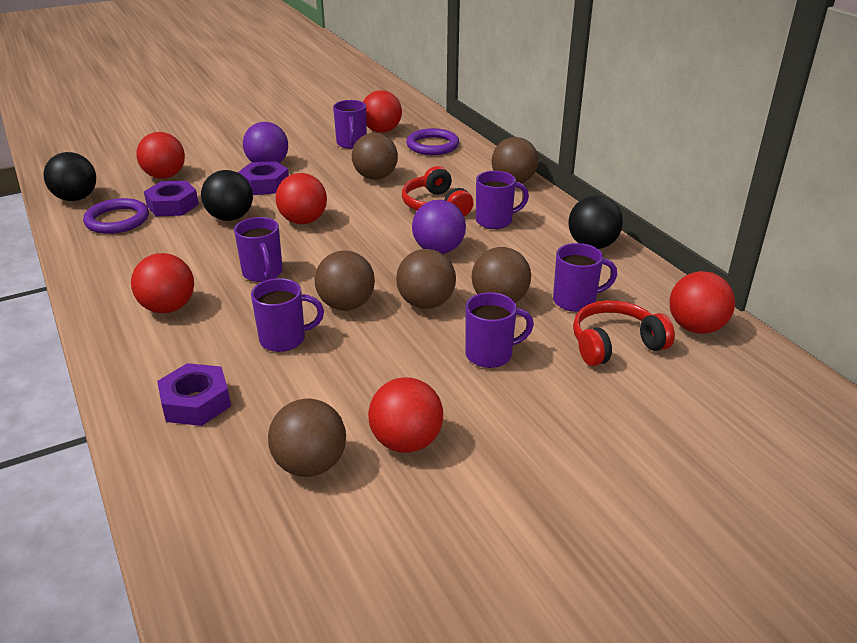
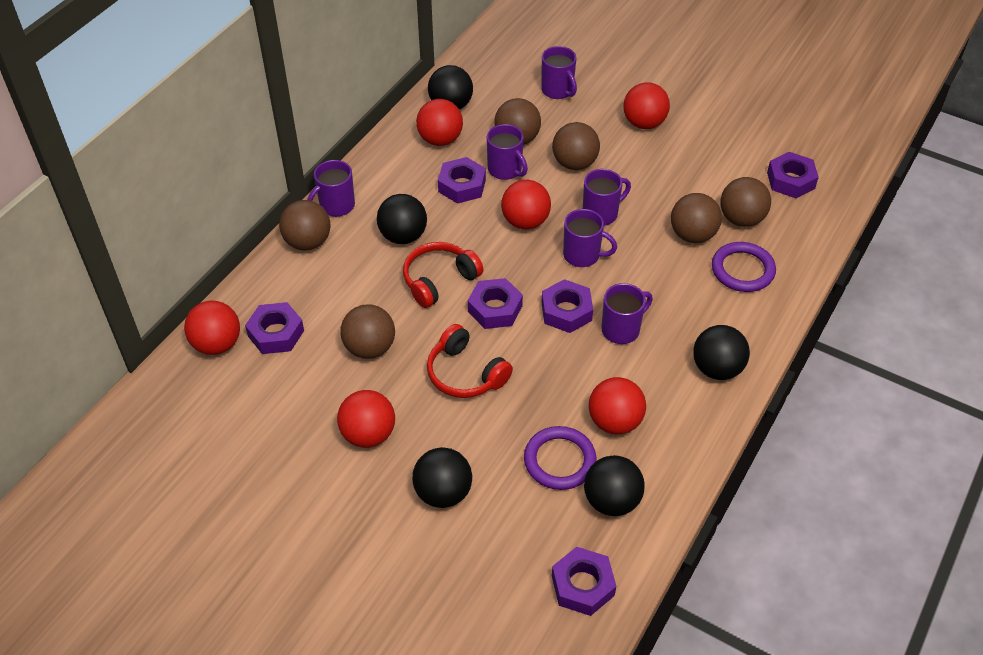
black ball: 3 -> 5
purple ball: 2 -> 0
purple nut: 3 -> 6

